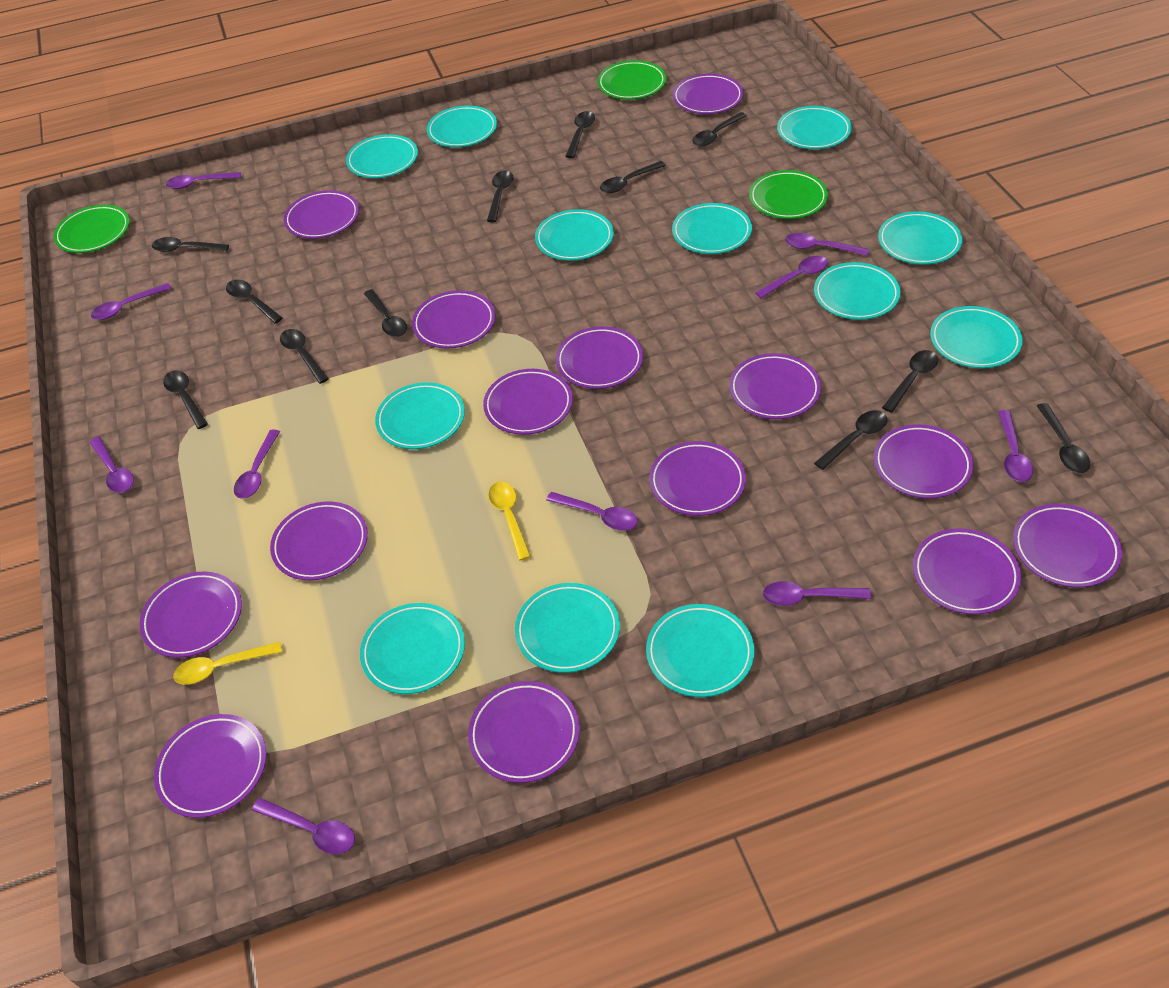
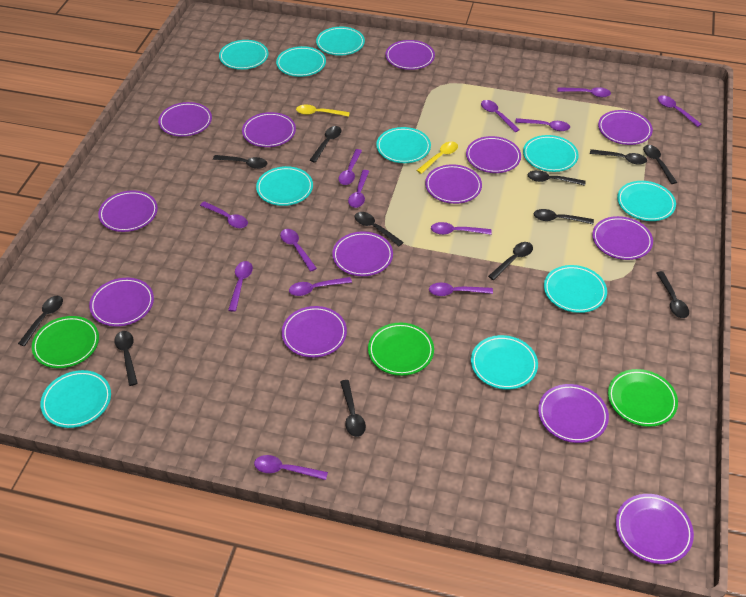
purple plate: 14 -> 13
purple spoon: 10 -> 13
turquoise plate: 12 -> 10

